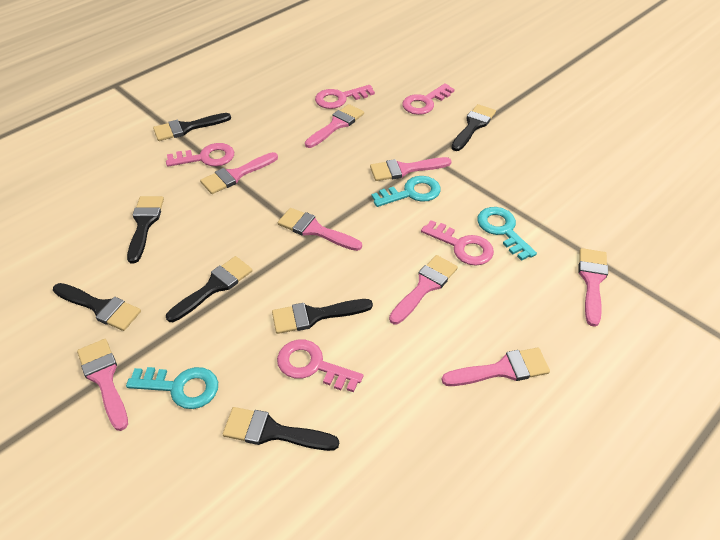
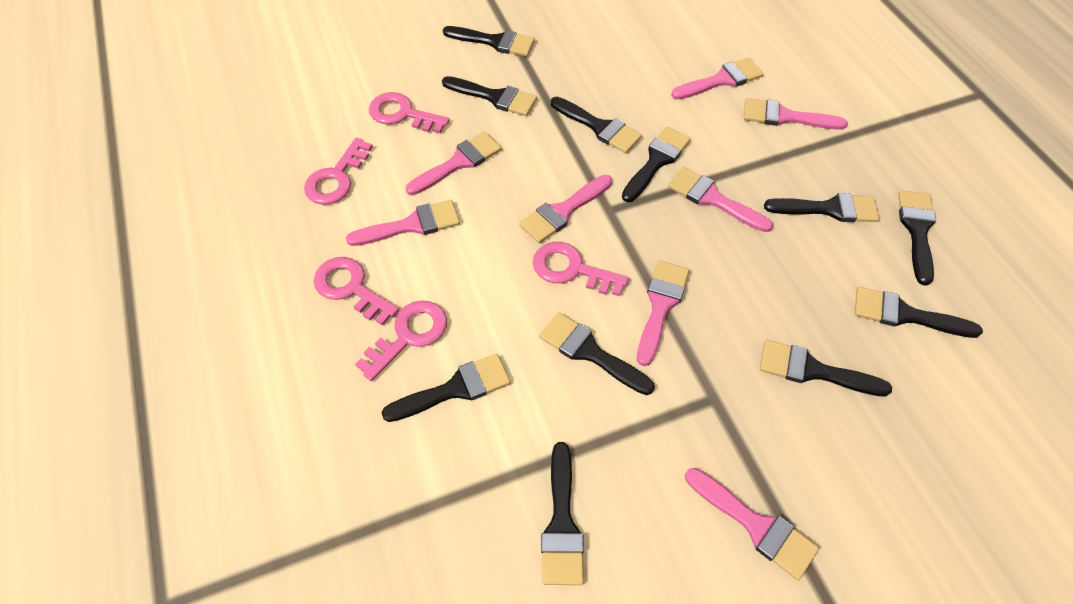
black brush: 7 -> 11
turquoise key: 3 -> 0

